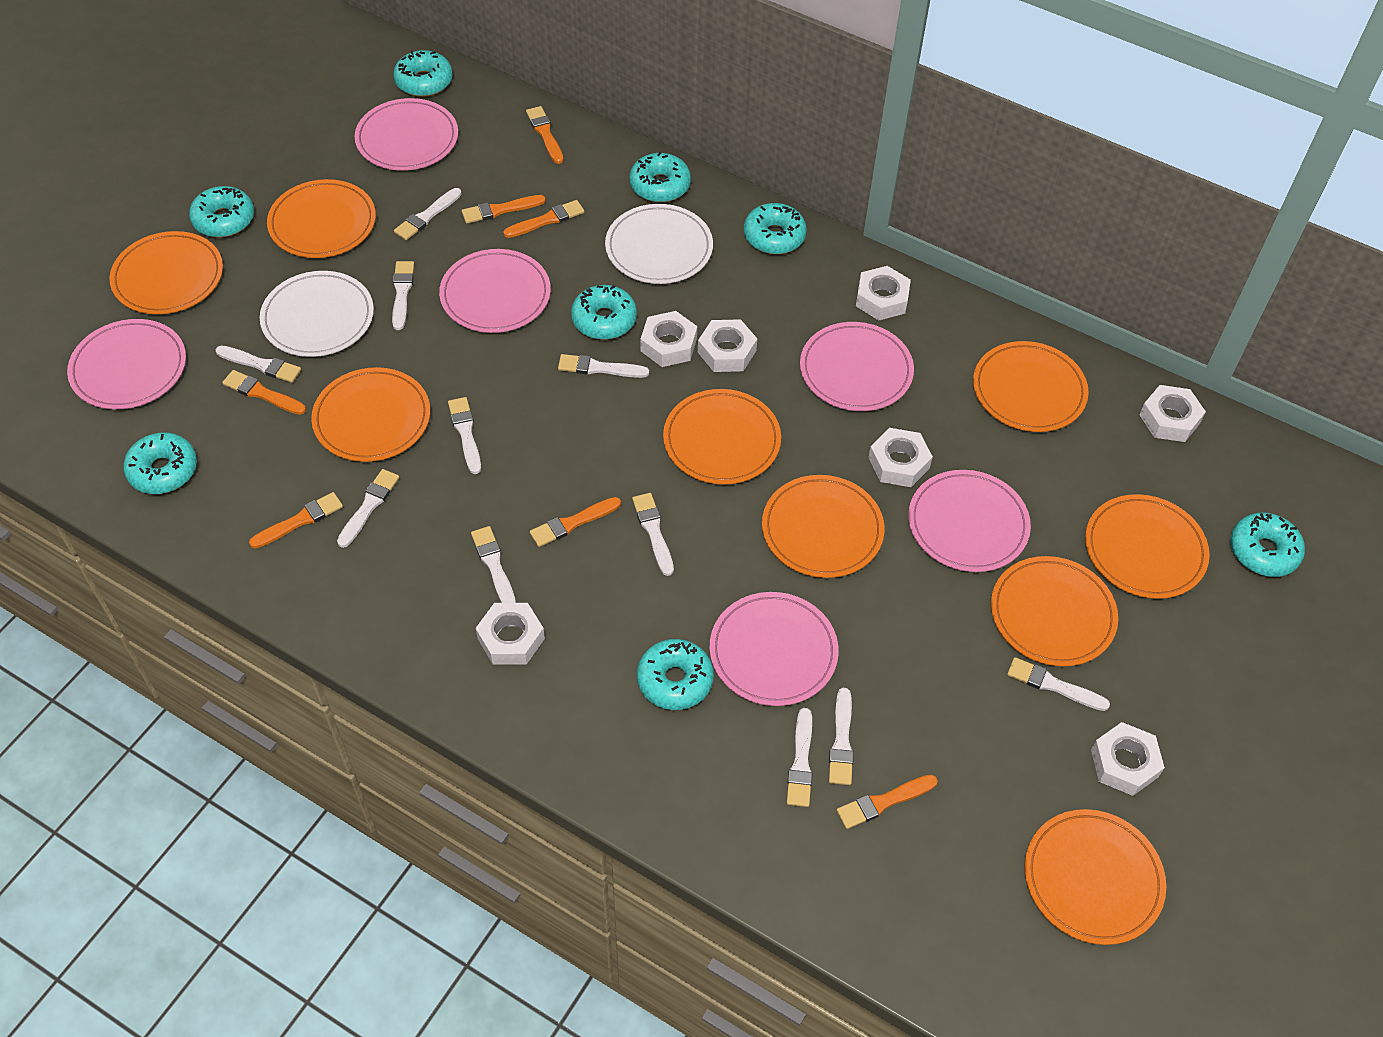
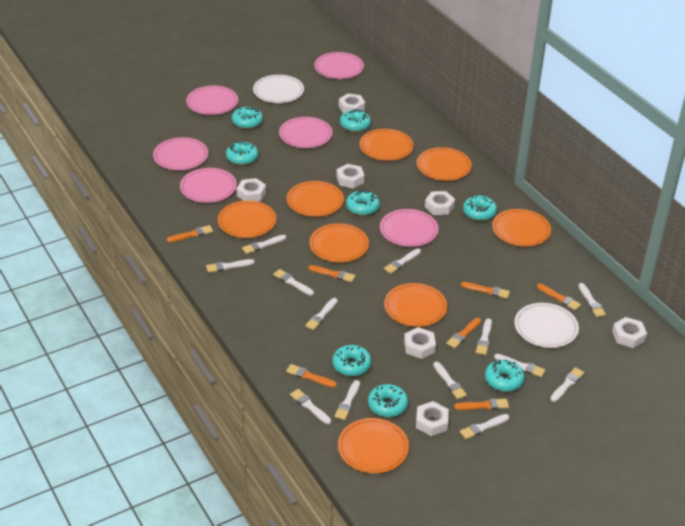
orange plate: 9 -> 8
white brush: 11 -> 13

